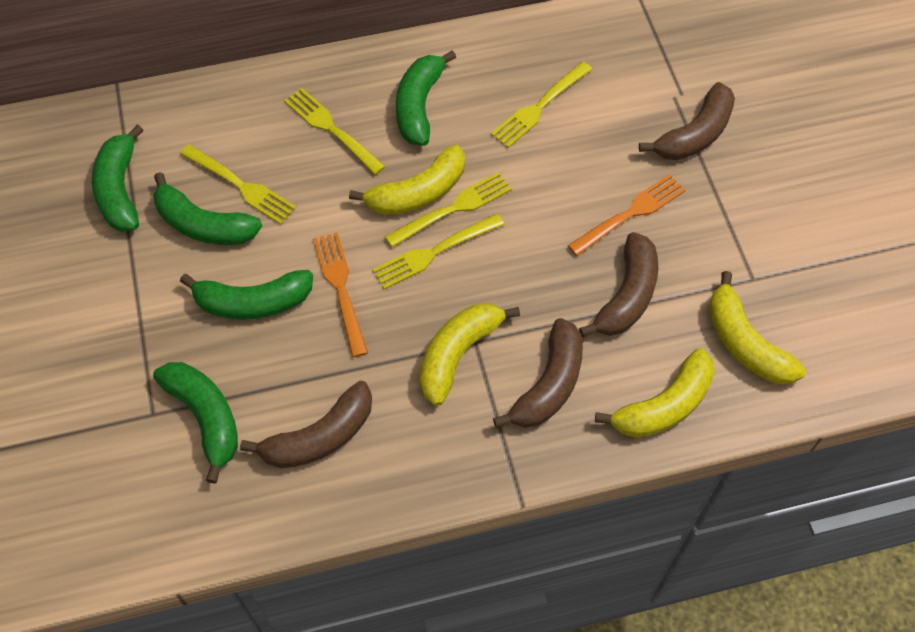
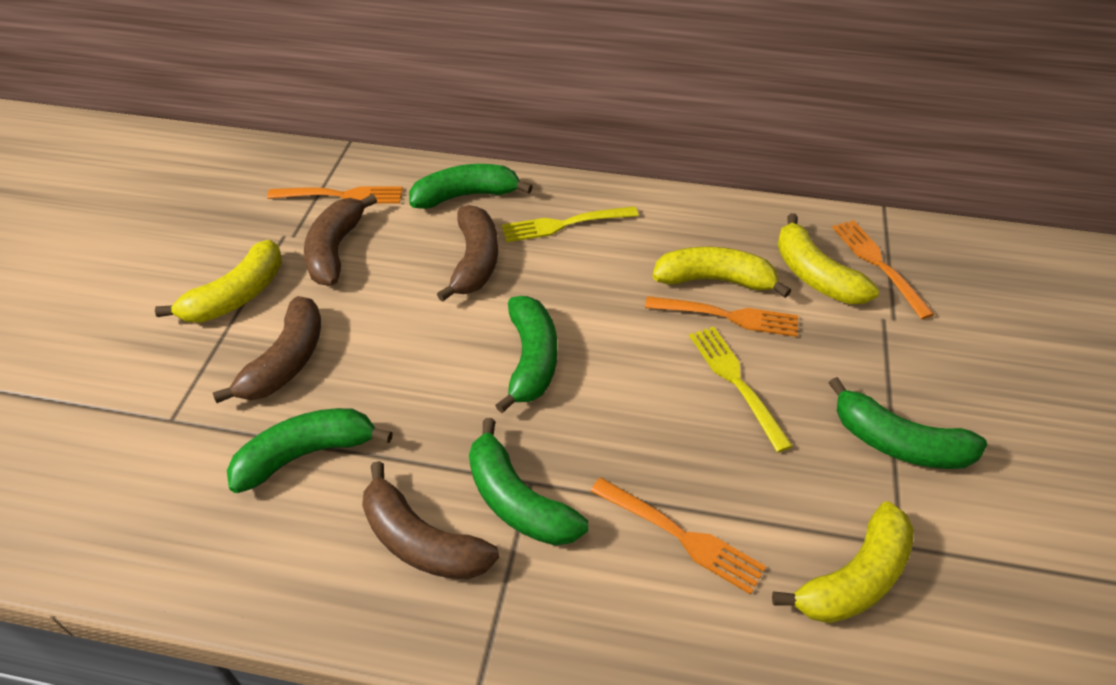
orange fork: 2 -> 4
yellow fork: 5 -> 2

